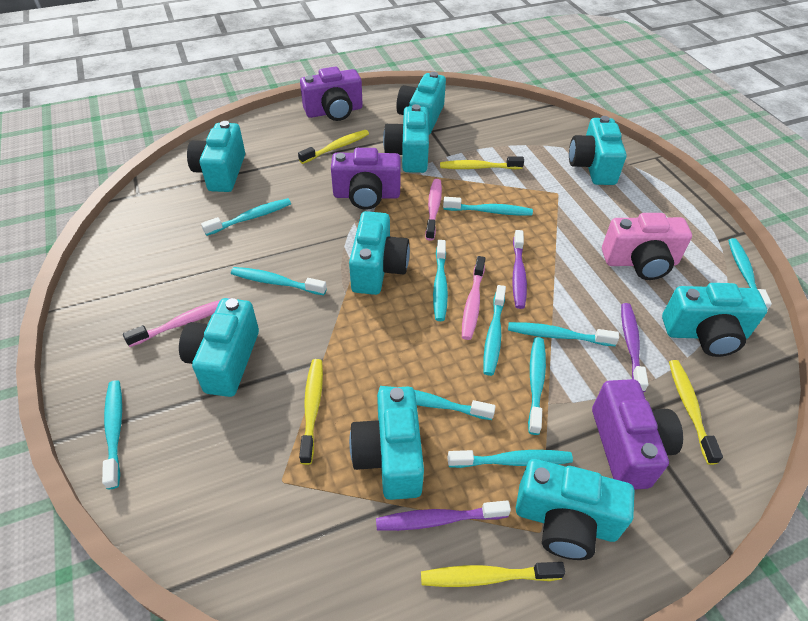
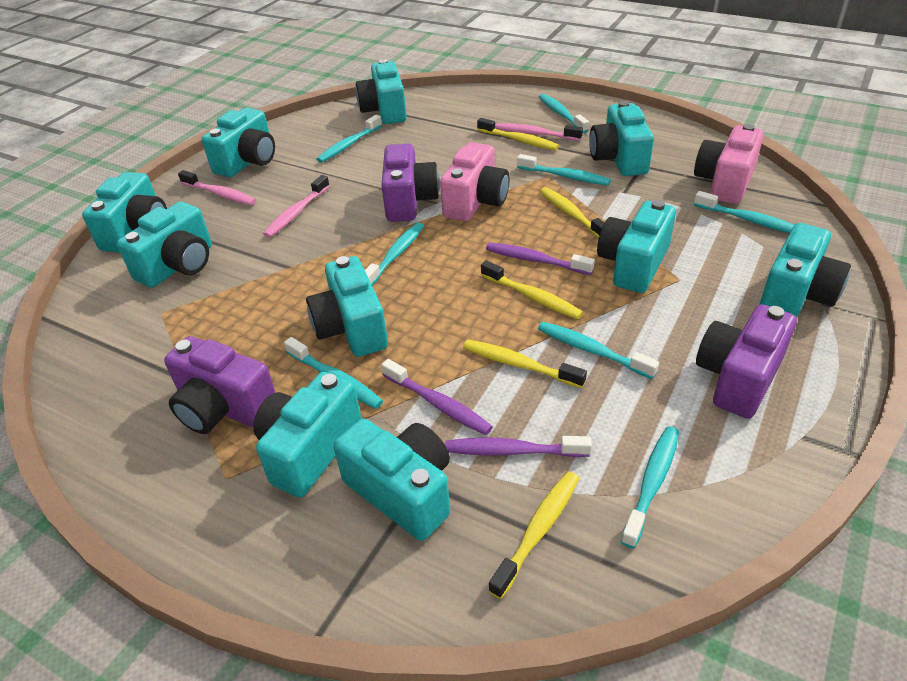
pink camera: 1 -> 2
turquoise camera: 9 -> 10
turquoise toothbrush: 11 -> 8

